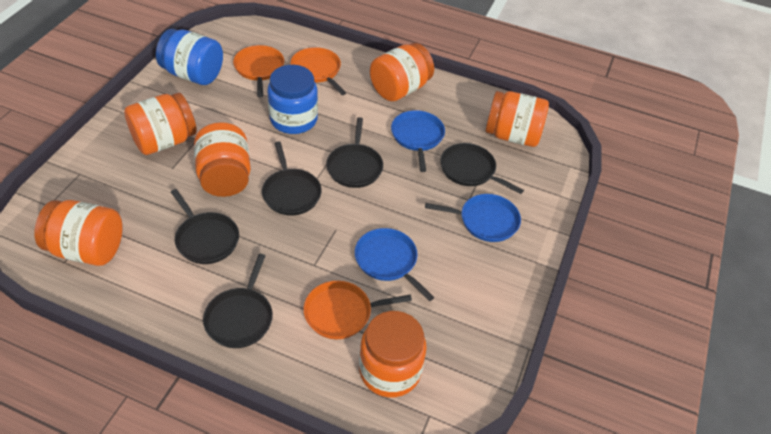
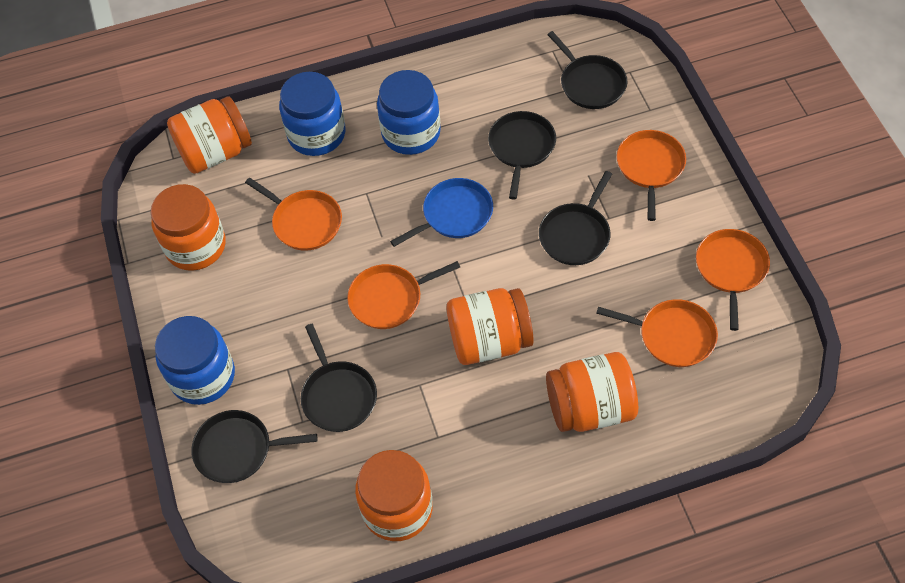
blue jar: 2 -> 3
blue pan: 3 -> 1
orange jar: 6 -> 5
orange pan: 3 -> 5

